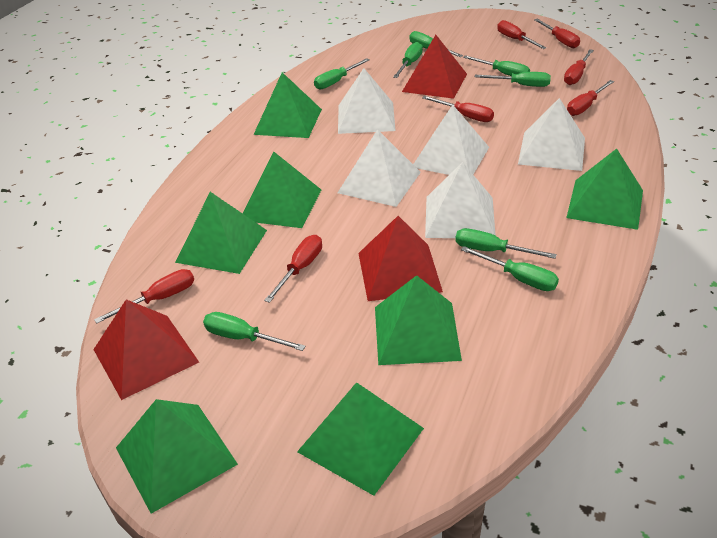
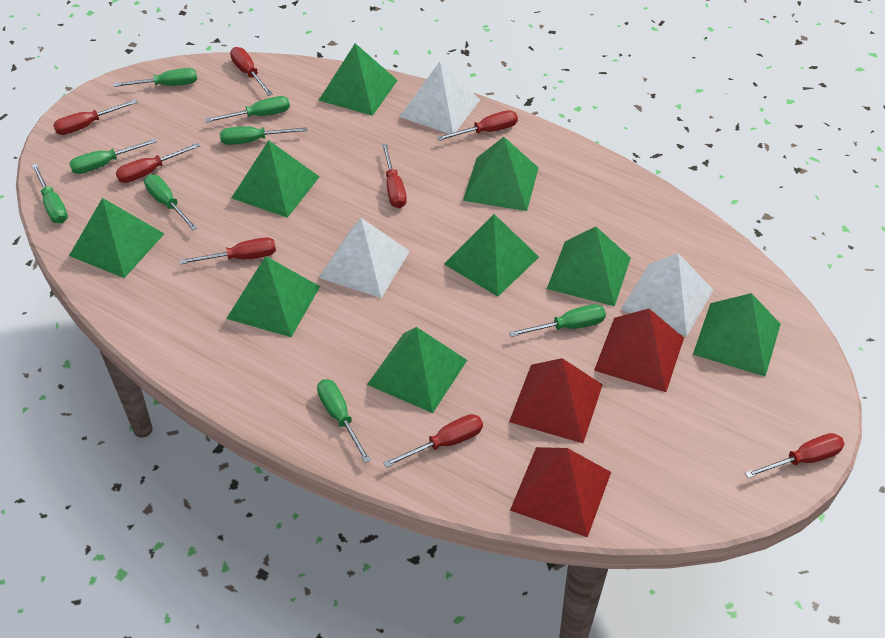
green pyramid: 7 -> 9
red screwdriver: 7 -> 8
white pyramid: 5 -> 3

